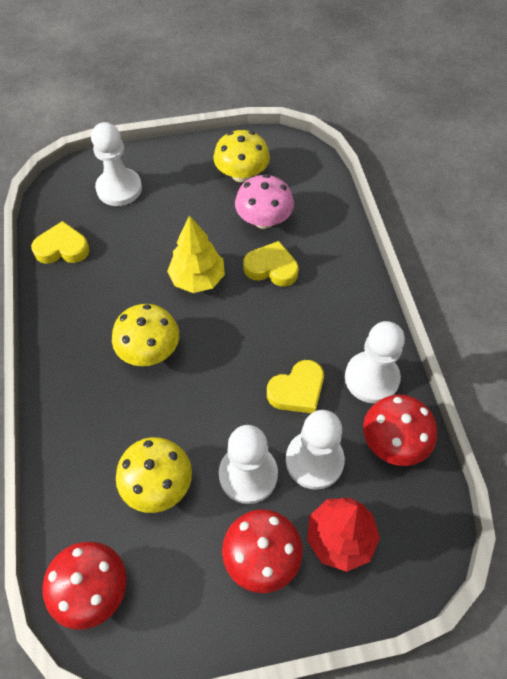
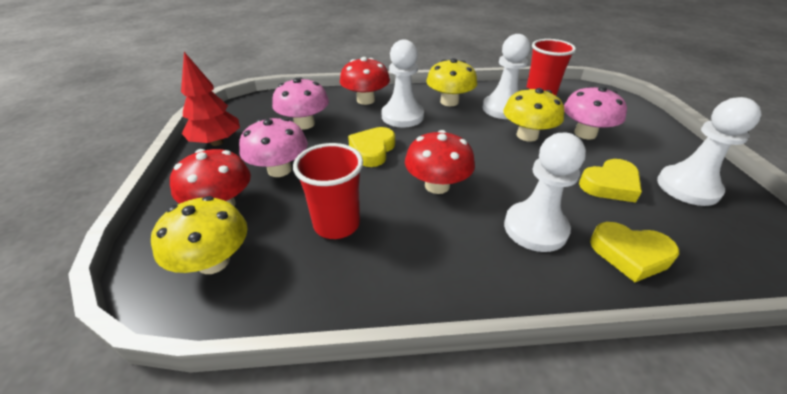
pink mushroom: 1 -> 3
red cup: 0 -> 2
yellow tree: 1 -> 0

